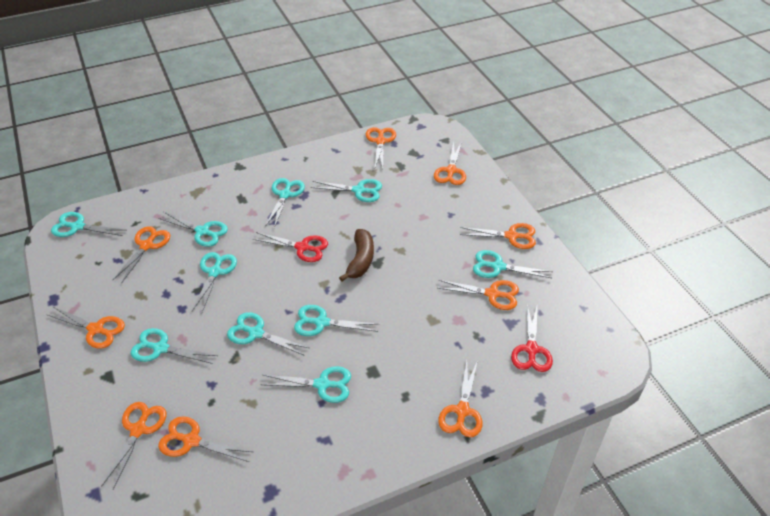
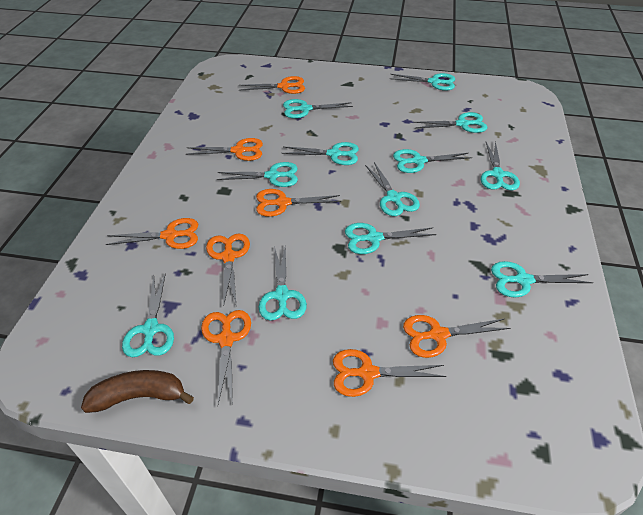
orange scissors: 9 -> 8
red scissors: 2 -> 0
turquoise scissors: 10 -> 12

